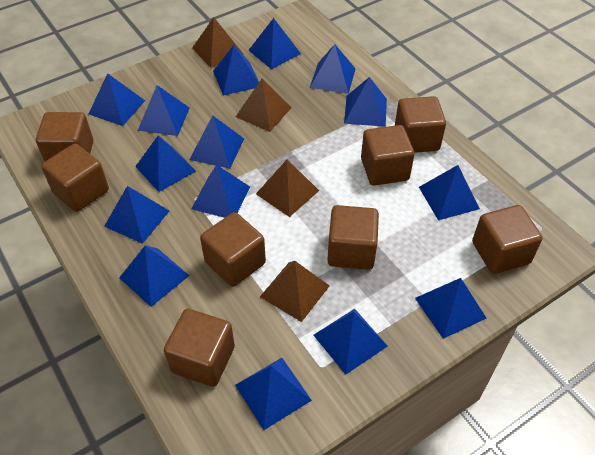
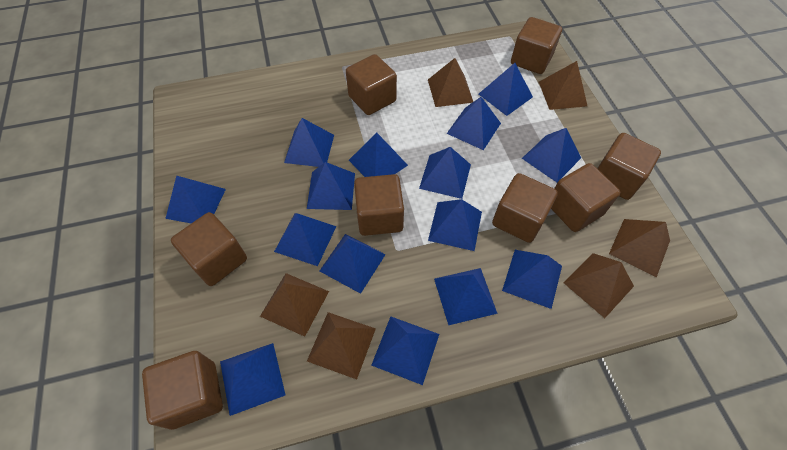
brown pyramid: 4 -> 6

